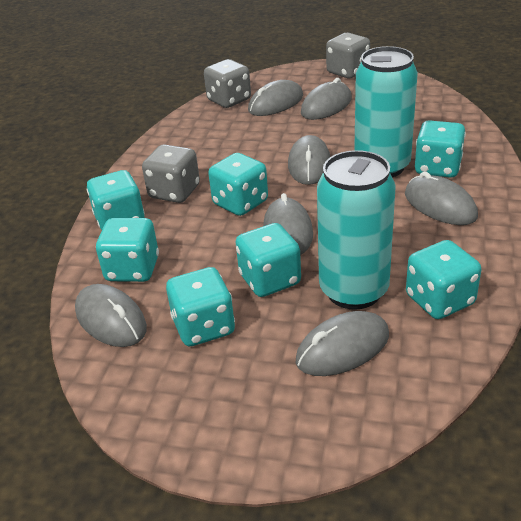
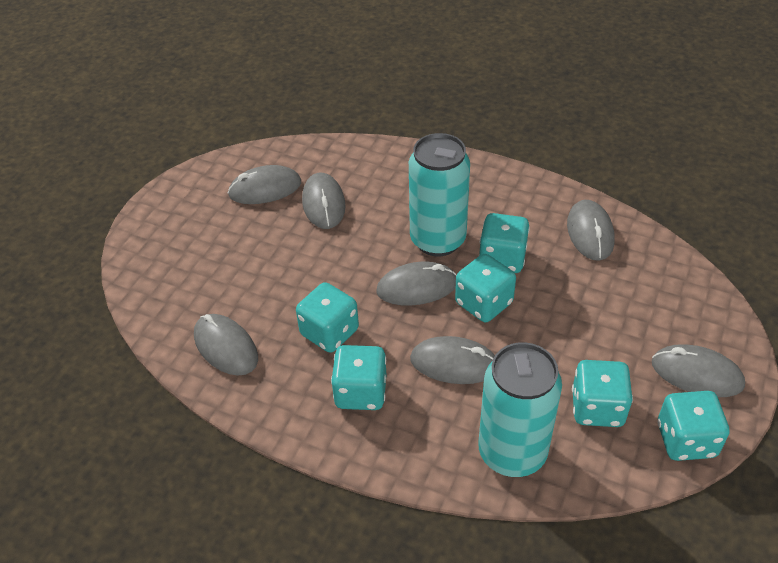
grey dice: 3 -> 0
turquoise dice: 7 -> 6

